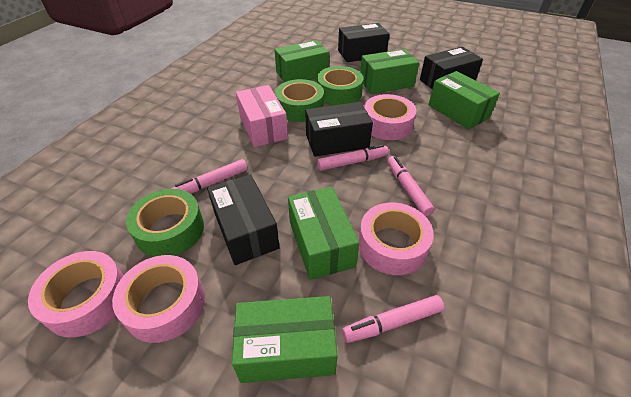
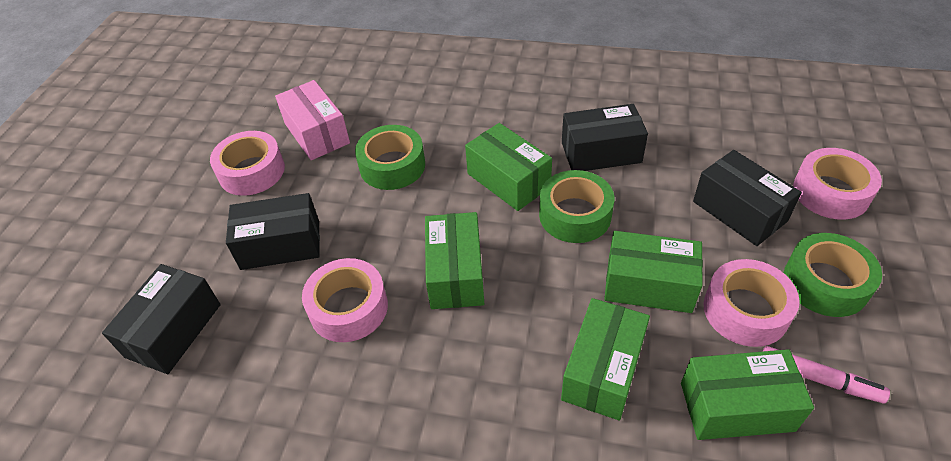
pink marker: 4 -> 1

